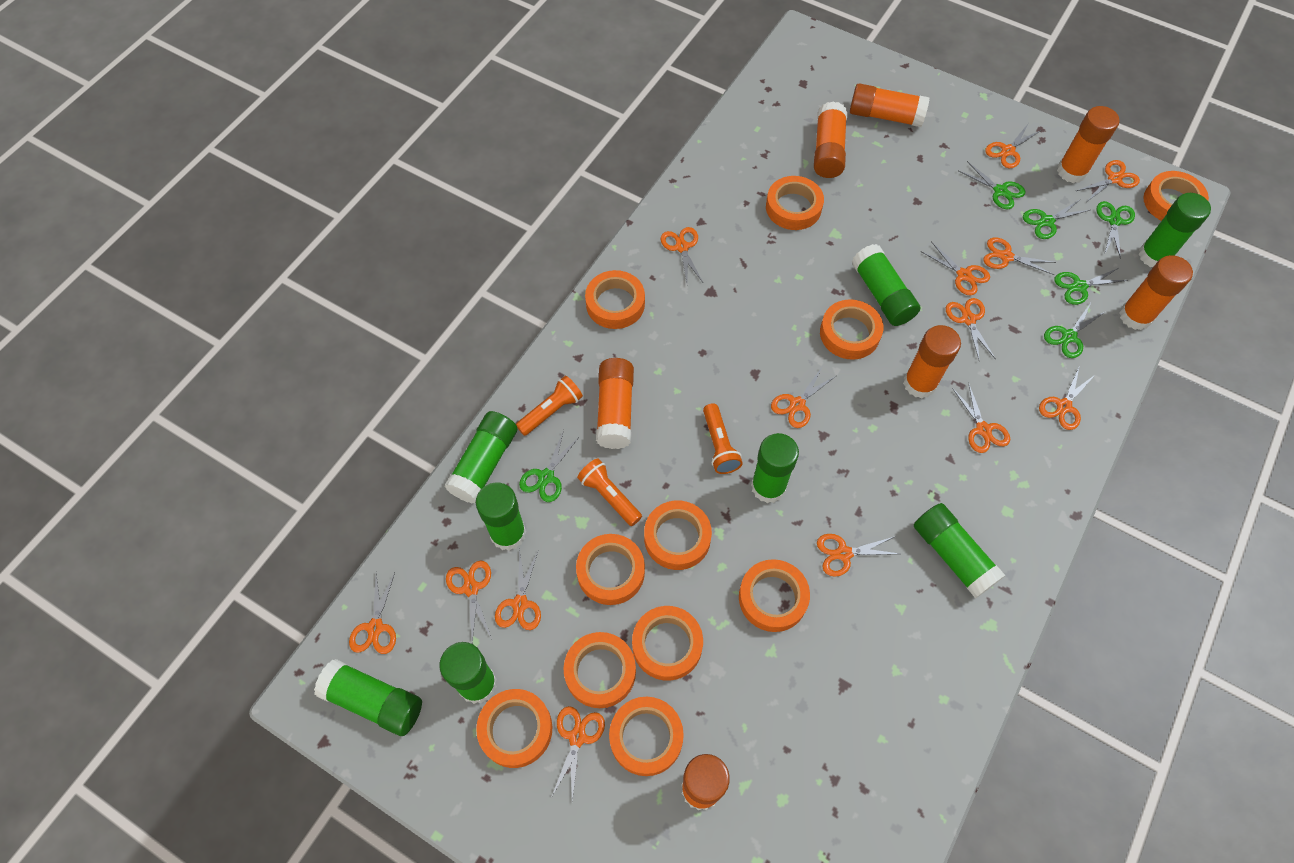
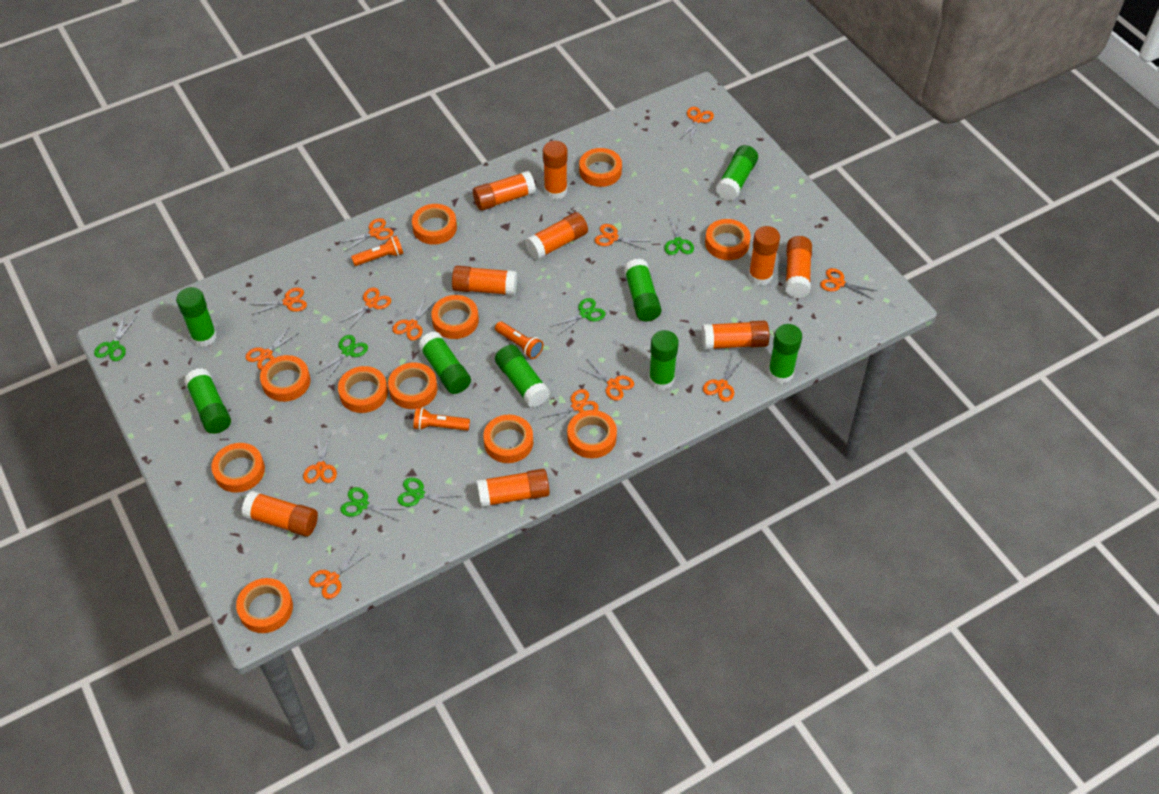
orange glue stick: 7 -> 9
orange scissors: 14 -> 13

